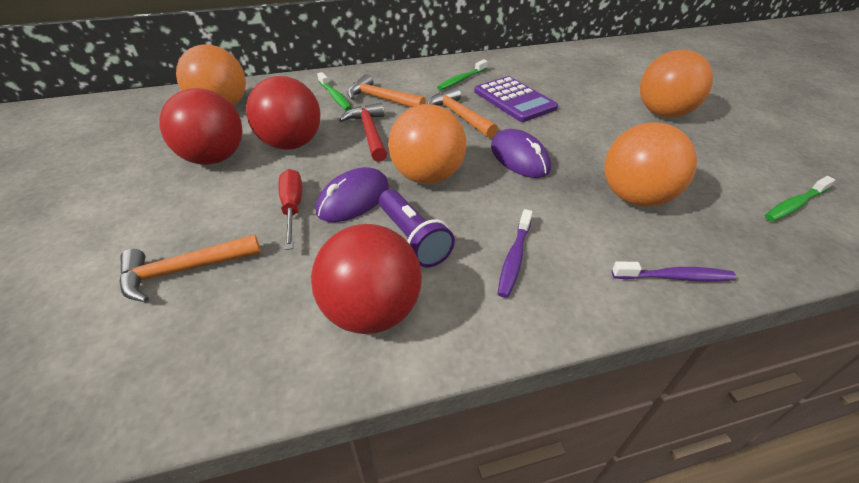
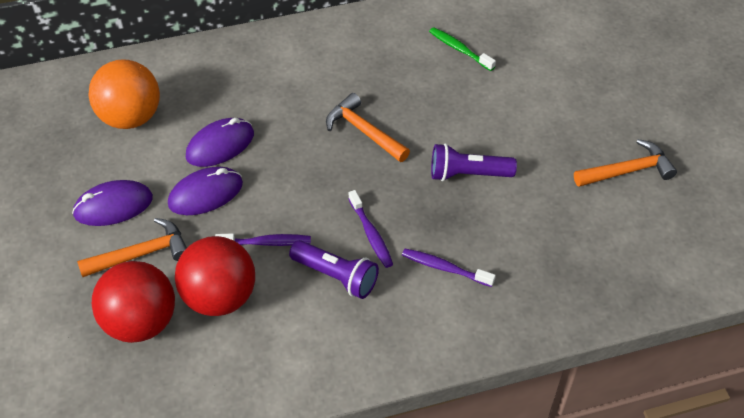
green toothbrush: 3 -> 1
orange ball: 4 -> 1
purple calculator: 1 -> 0
purple flashlight: 1 -> 2
purple mouse: 2 -> 3
purple toothbrush: 2 -> 3
red ball: 3 -> 2
red hammer: 1 -> 0
red screwdriver: 1 -> 0

